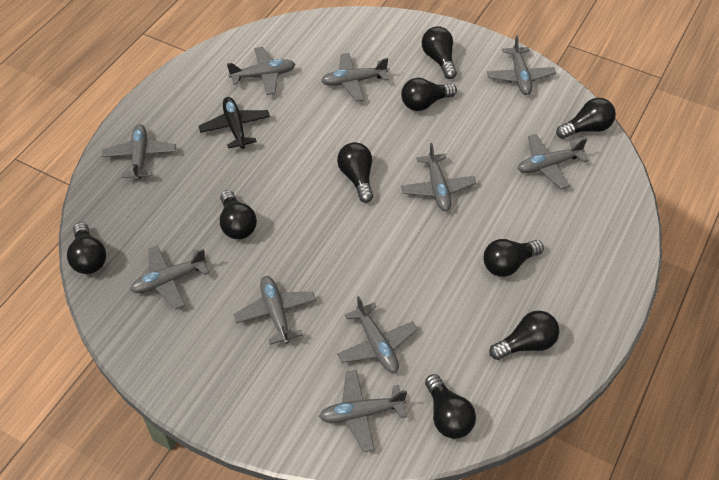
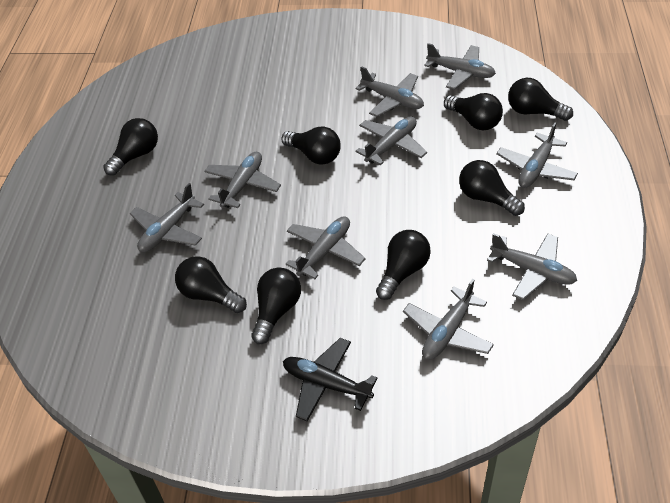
black light bulb: 9 -> 8
grey plane: 10 -> 9

